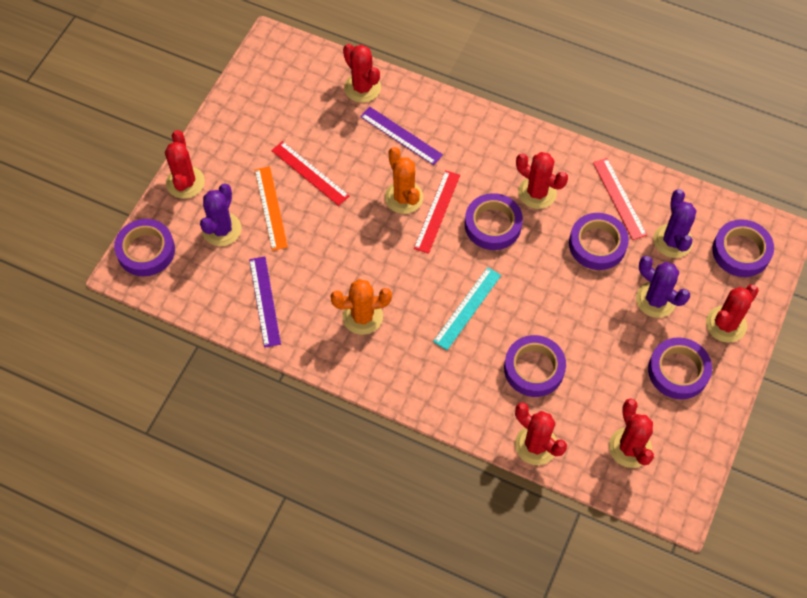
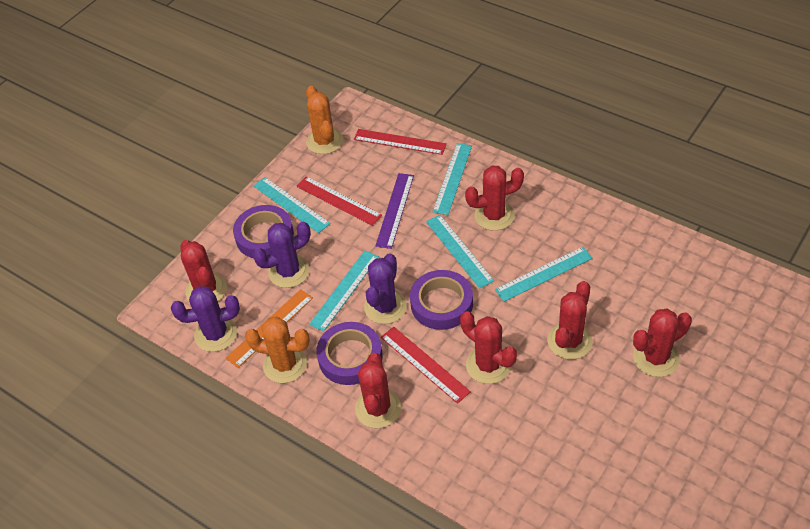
purple ruler: 2 -> 1
purple tape: 6 -> 3
turquoise ruler: 1 -> 5

